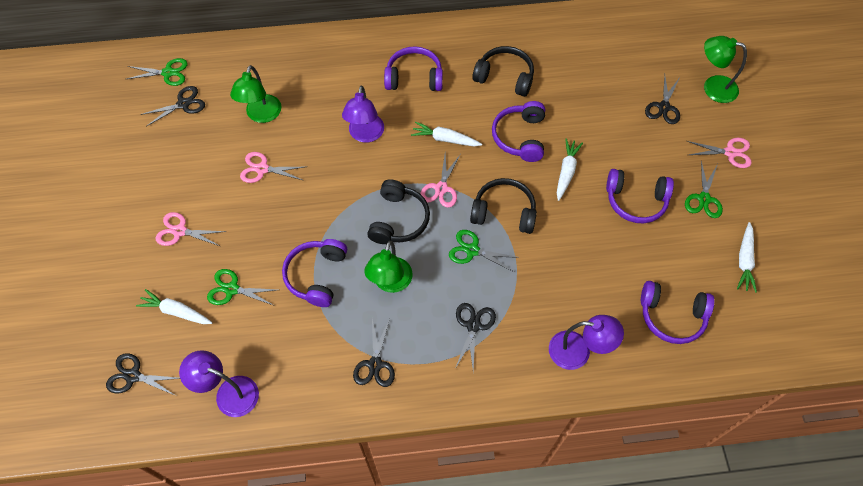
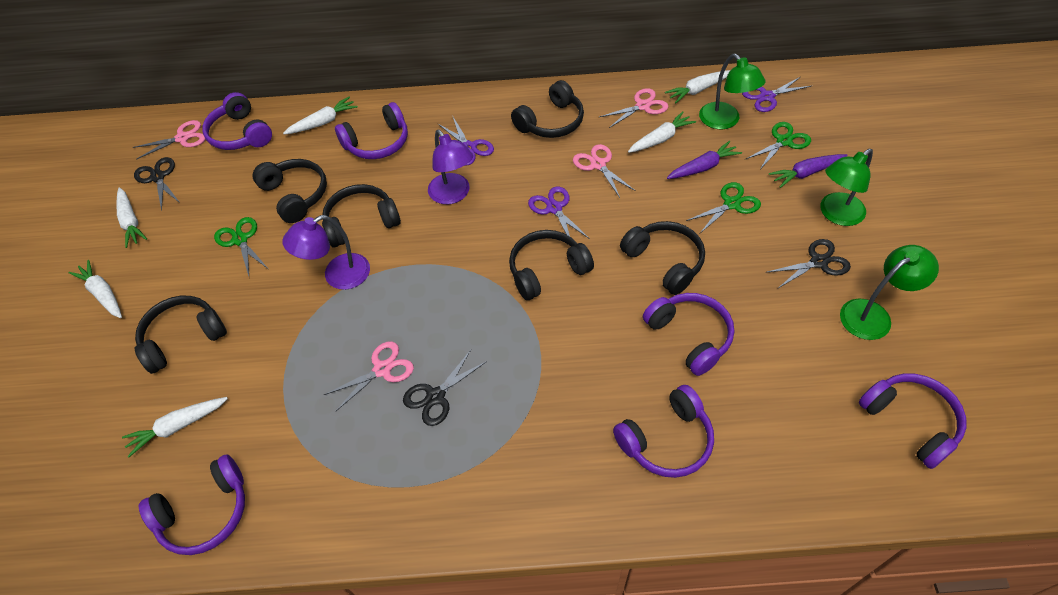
black headphones: 3 -> 6
black scissors: 5 -> 3
green scissors: 4 -> 3
purple carrot: 0 -> 2
purple headphones: 5 -> 6
purple lamp: 3 -> 2
purple scissors: 0 -> 3
white carrot: 4 -> 6

